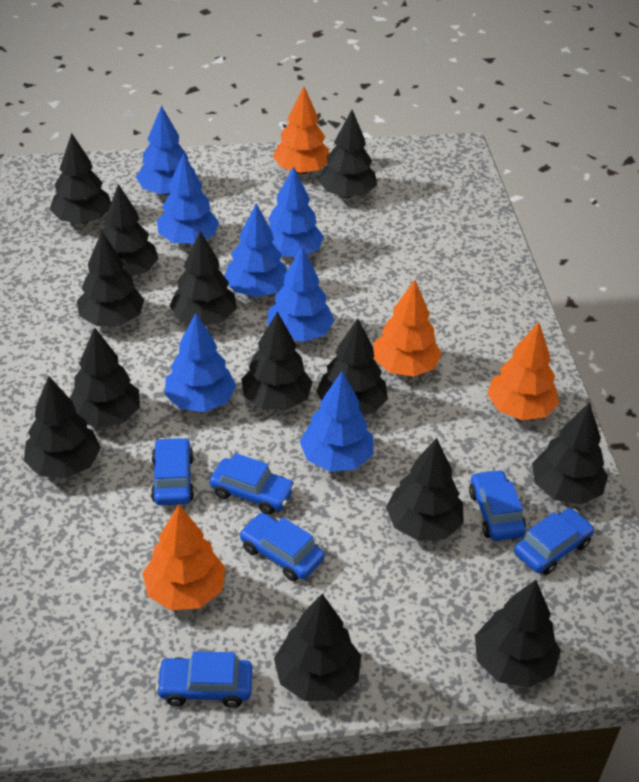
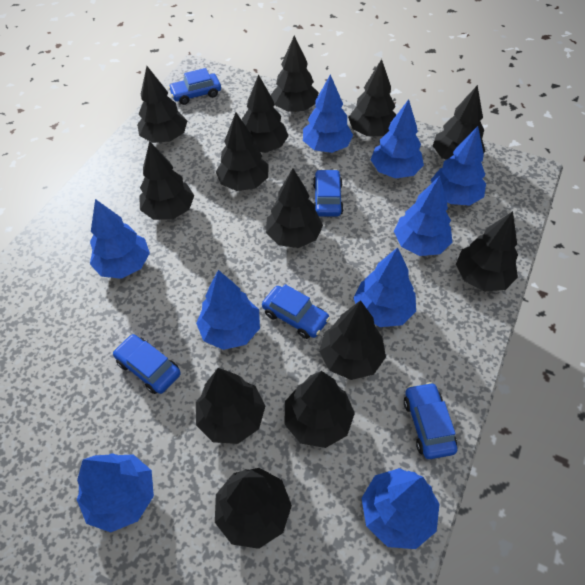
blue car: 6 -> 5
blue tree: 7 -> 9
orange tree: 4 -> 0

